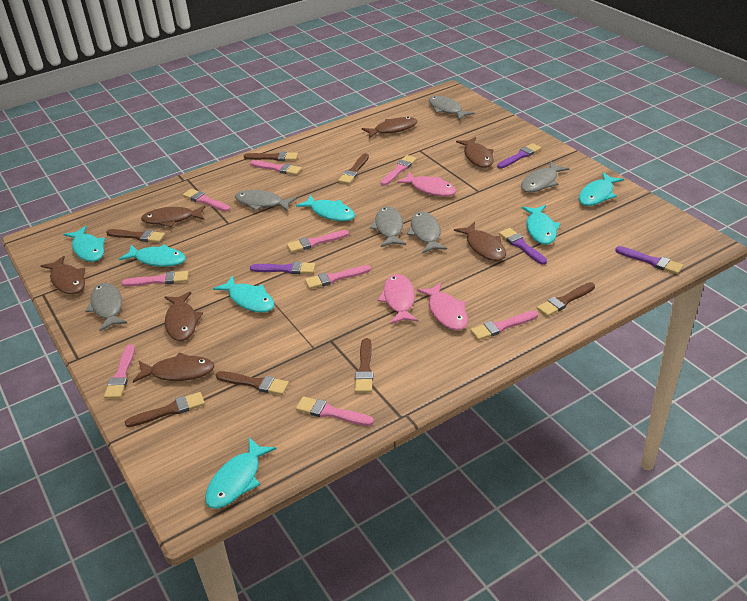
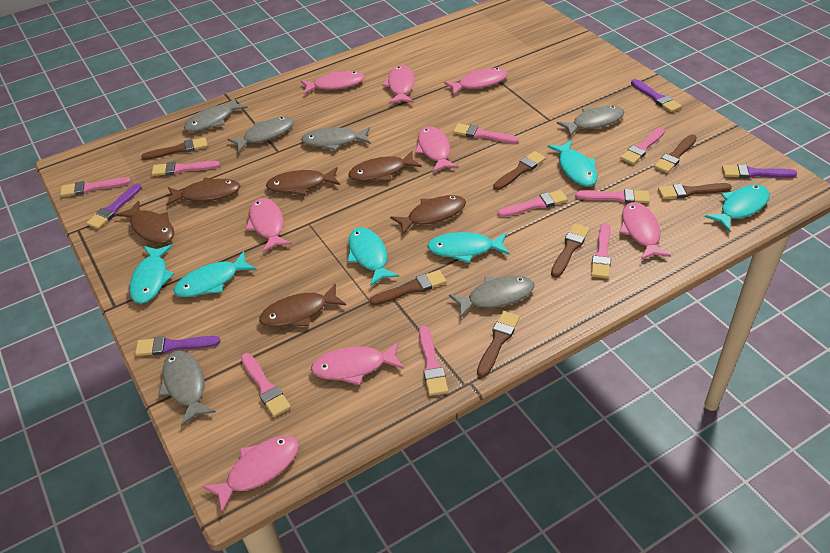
brown fish: 7 -> 6
pink fish: 3 -> 8
turquoise fish: 7 -> 6

